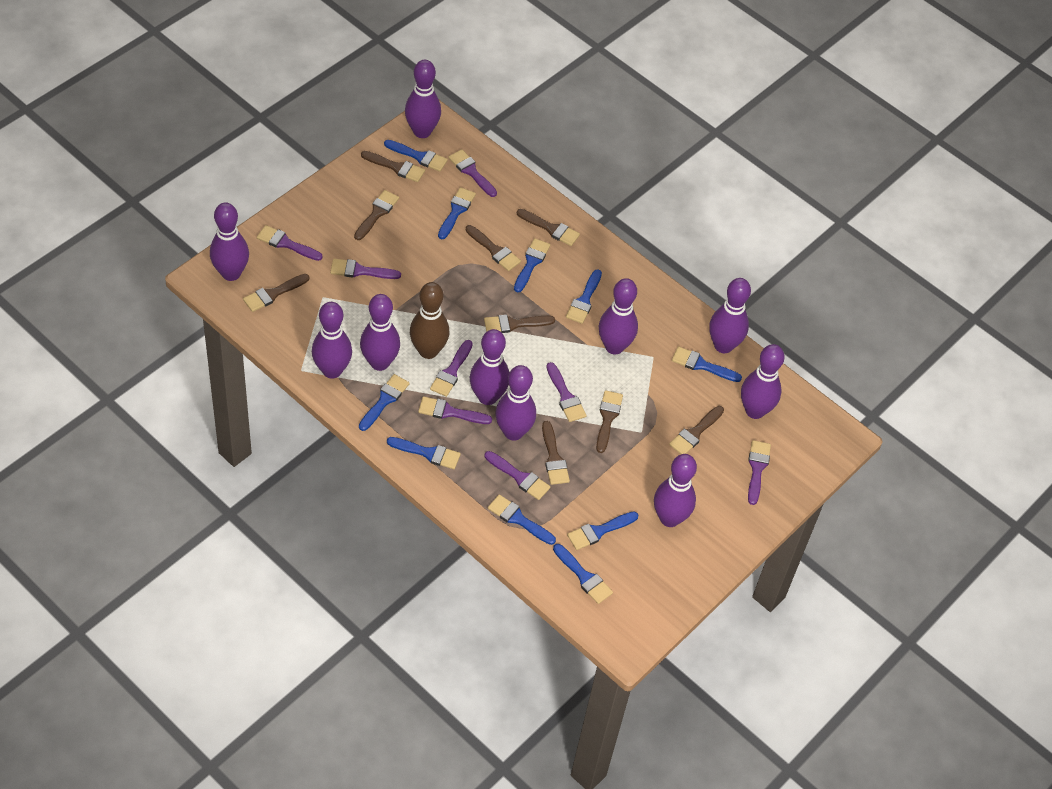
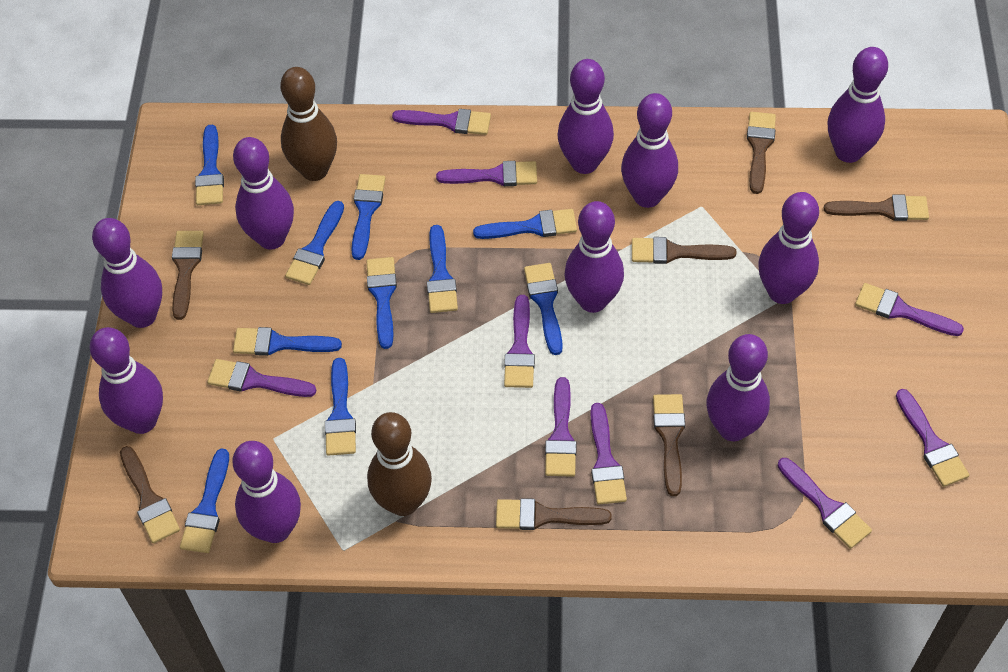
brown bowling pin: 1 -> 2
brown brush: 9 -> 7
purple brush: 8 -> 9

